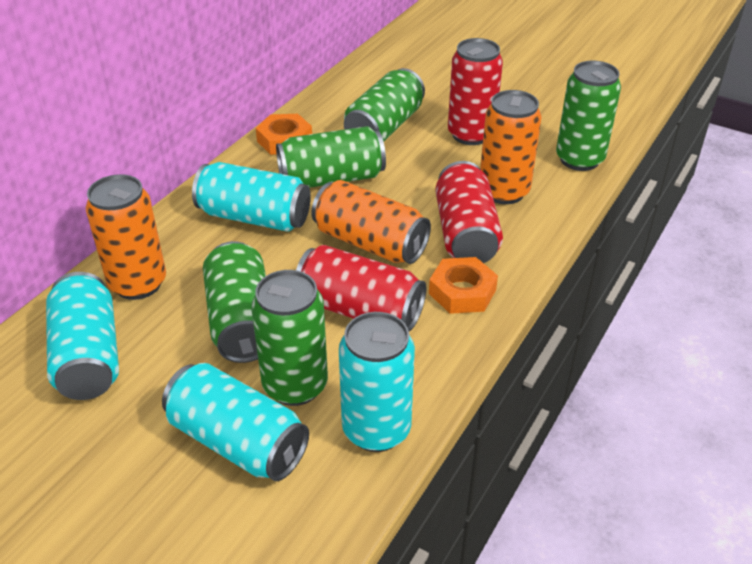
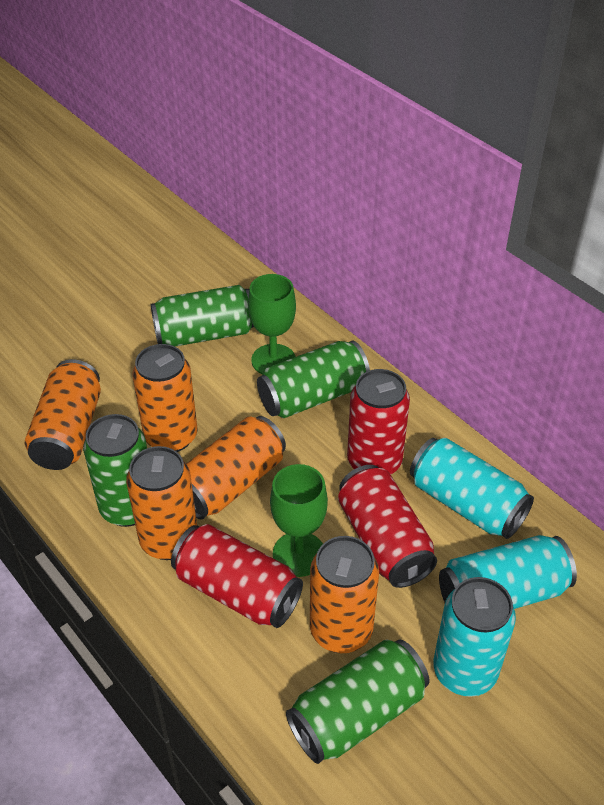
green can: 5 -> 4
green goblet: 0 -> 2
orange can: 3 -> 5
orange nut: 2 -> 0
turquoise can: 4 -> 3

